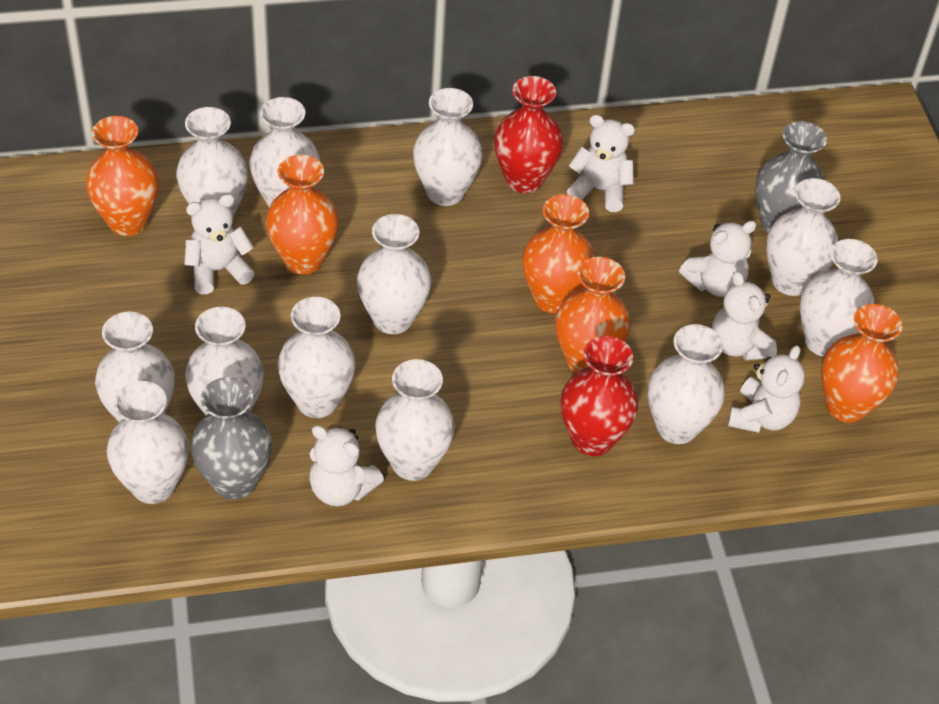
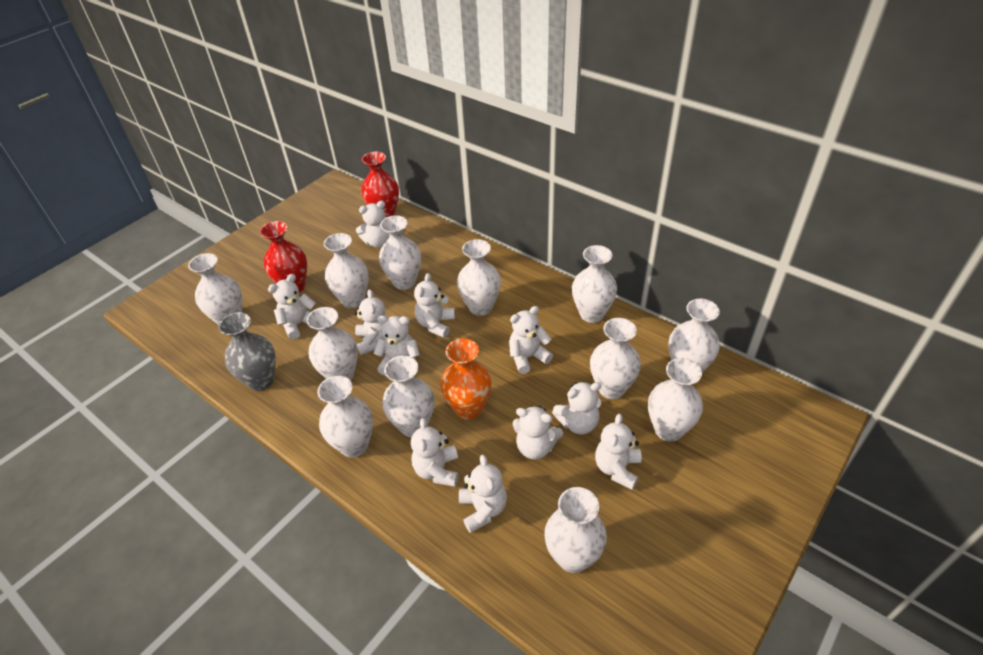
grey vase: 2 -> 1
orange vase: 5 -> 1
white teddy bear: 6 -> 11

